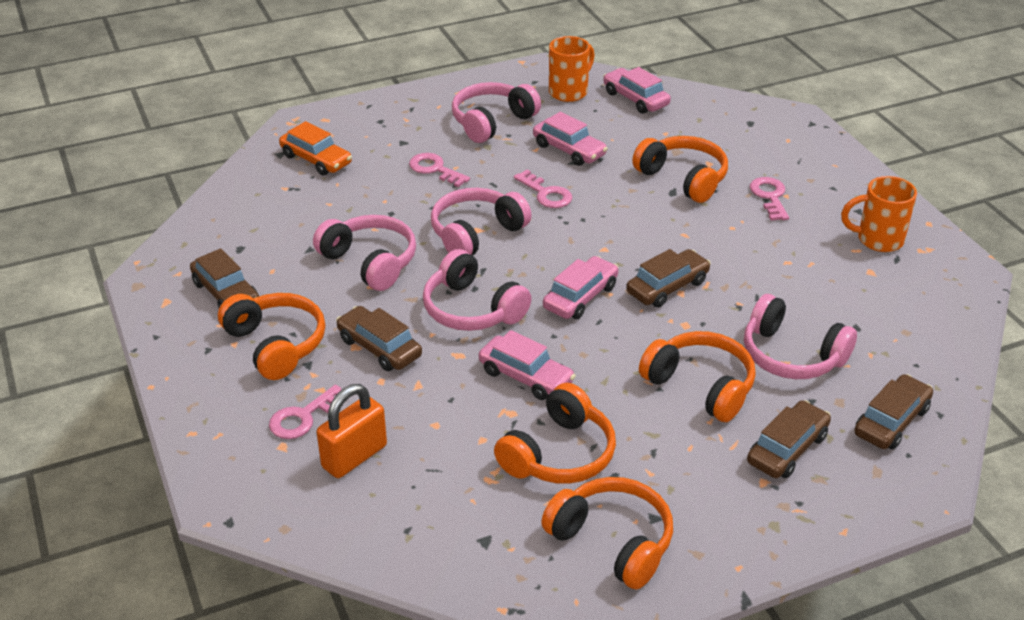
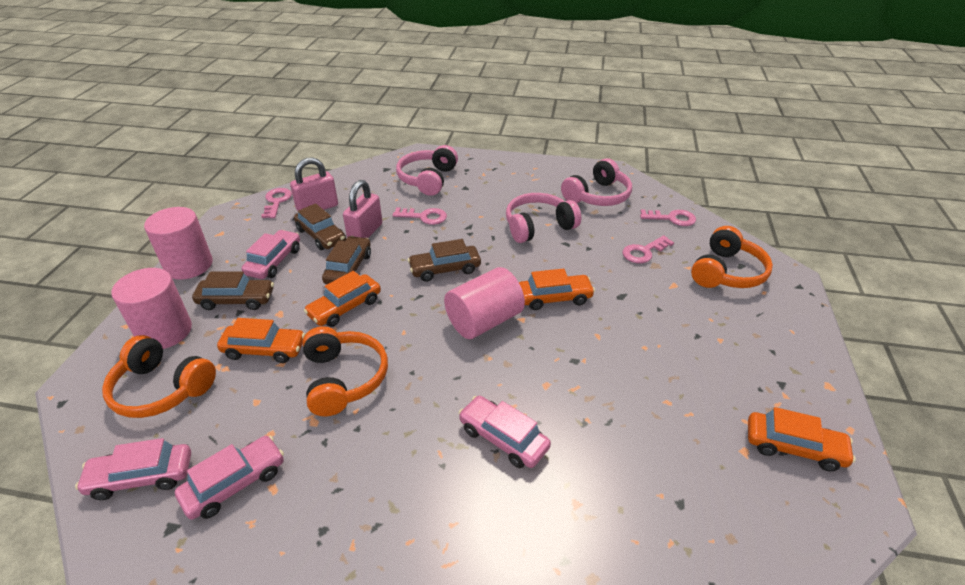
brown car: 5 -> 4
orange car: 1 -> 4
orange headphones: 5 -> 3
orange mug: 2 -> 0
orange padlock: 1 -> 0
pink cylinder: 0 -> 3
pink headphones: 5 -> 3
pink padlock: 0 -> 2

